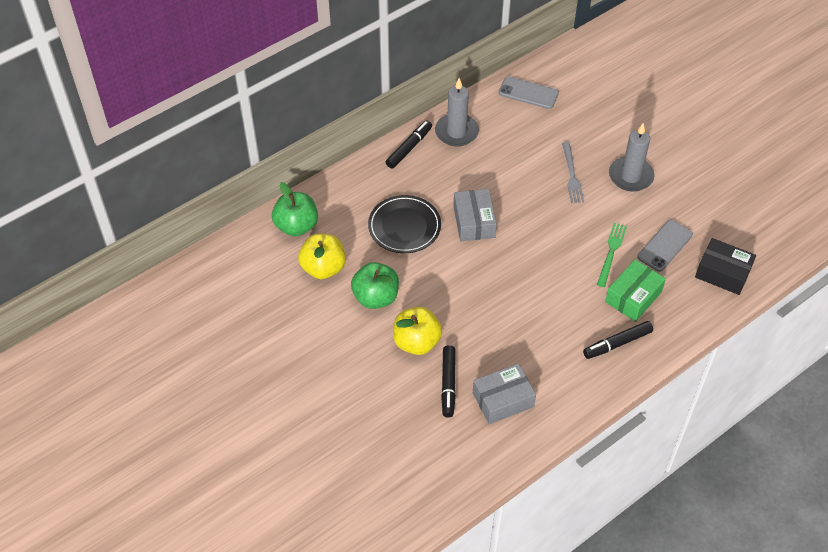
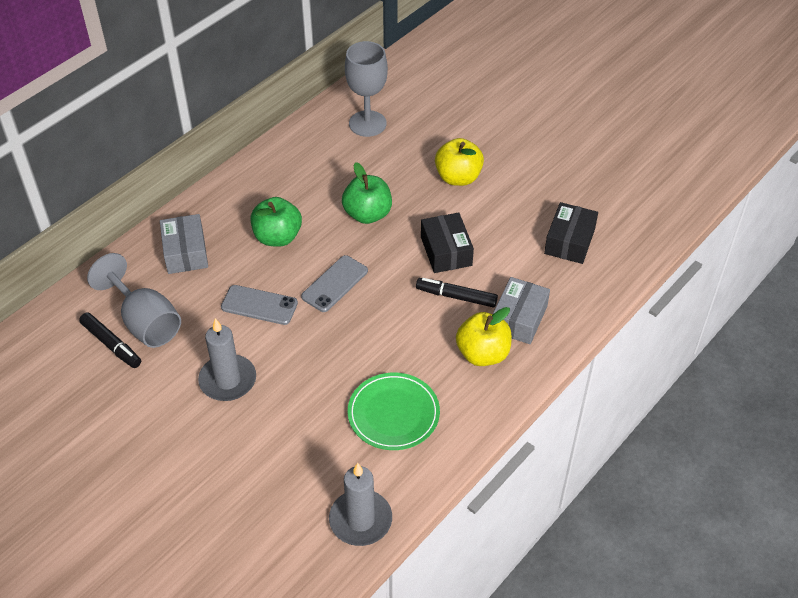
black box: 1 -> 2
black marker: 3 -> 2
black plate: 1 -> 0
green box: 1 -> 0
green fork: 1 -> 0
green plate: 0 -> 1
grey fork: 1 -> 0
grey goblet: 0 -> 2

